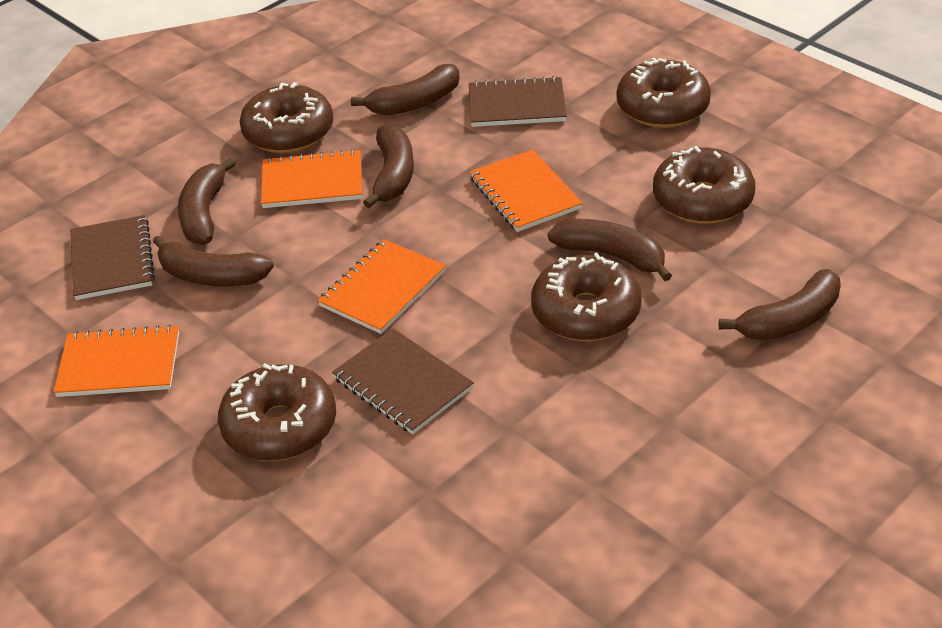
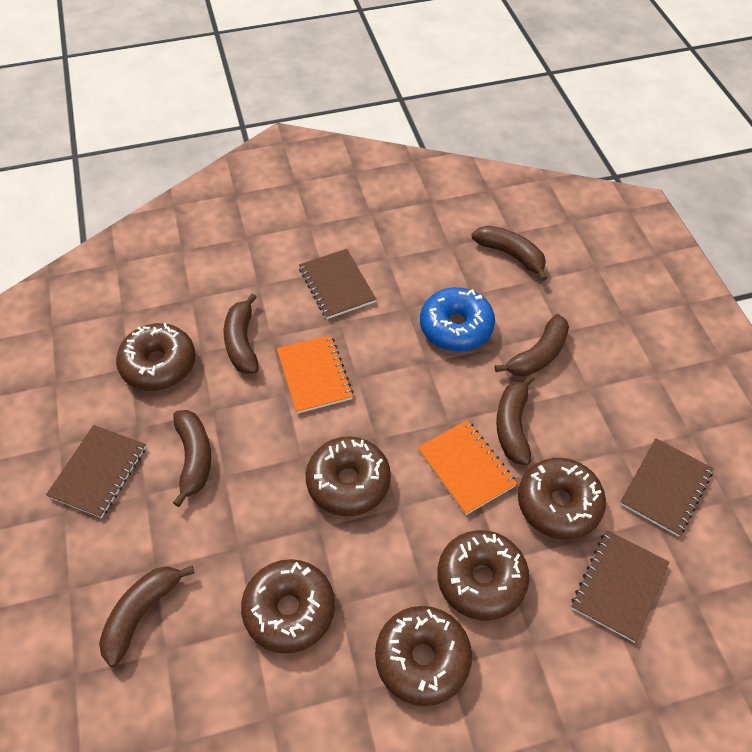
blue donut: 0 -> 1
brown donut: 5 -> 6
brown notebook: 3 -> 4
orange notebook: 4 -> 2

